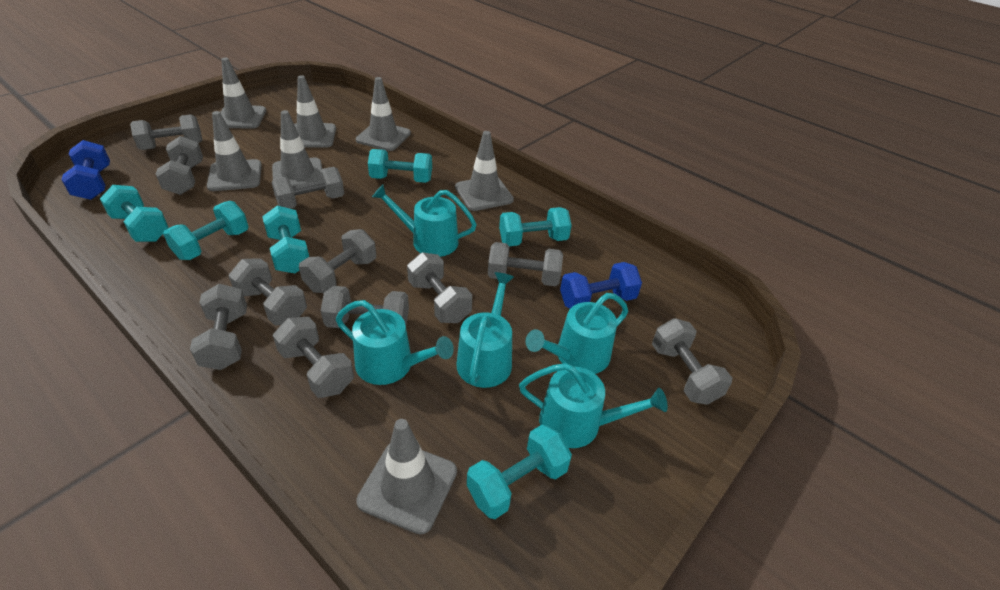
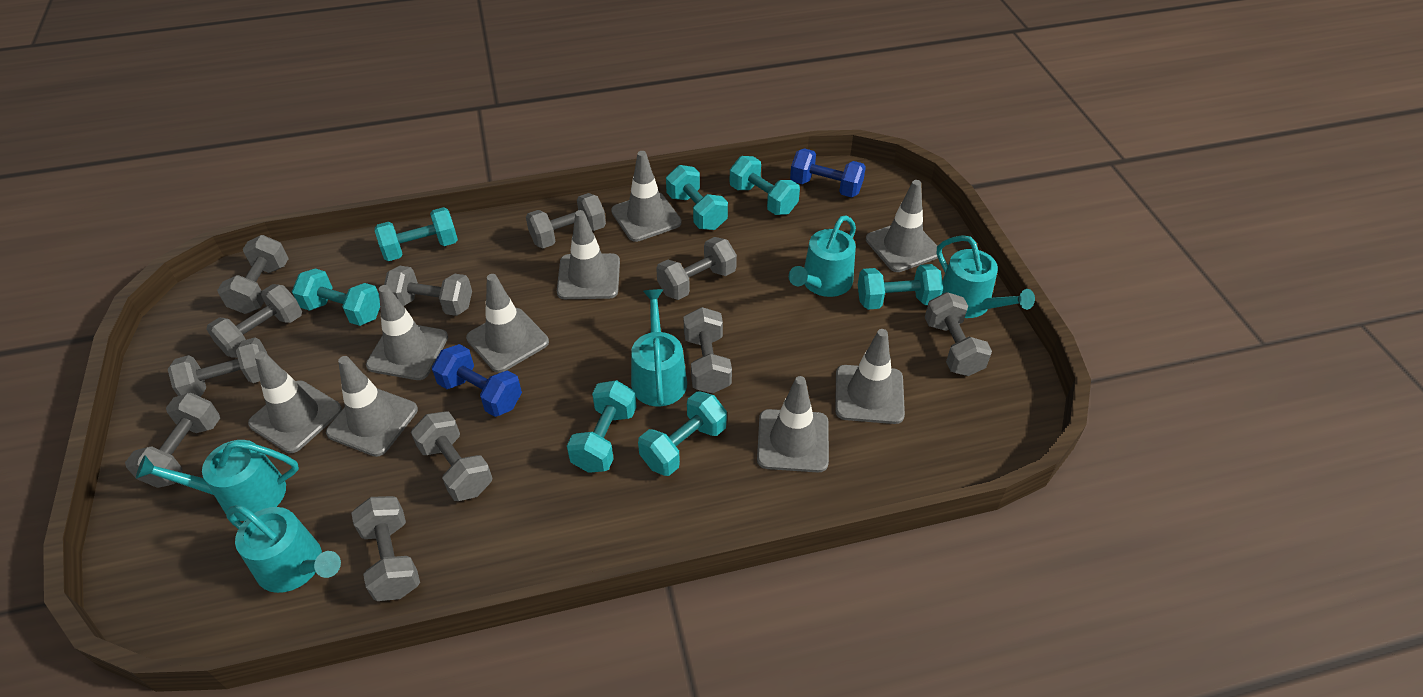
grey traffic cone: 7 -> 9
turquoise dumbbell: 6 -> 7

